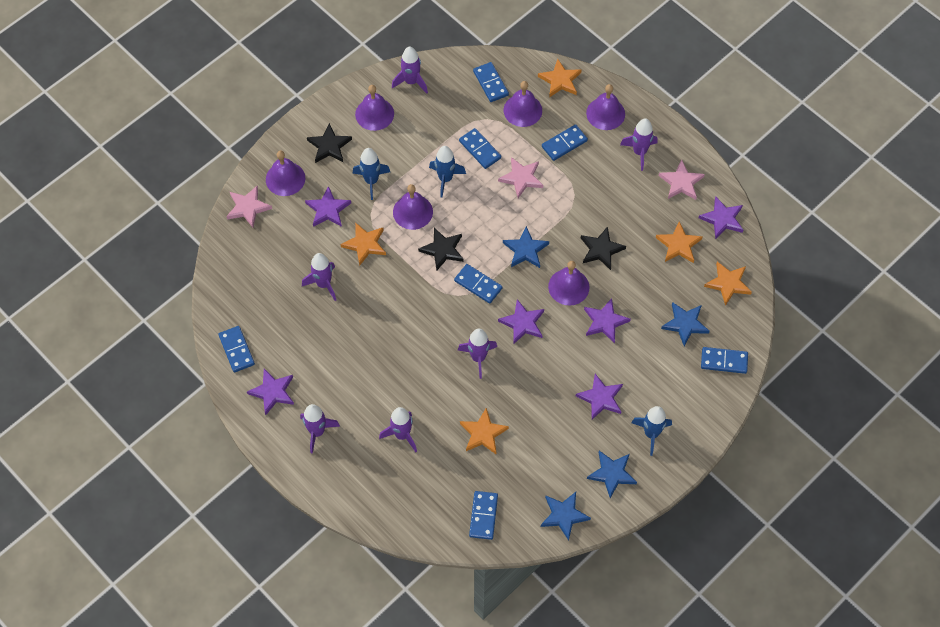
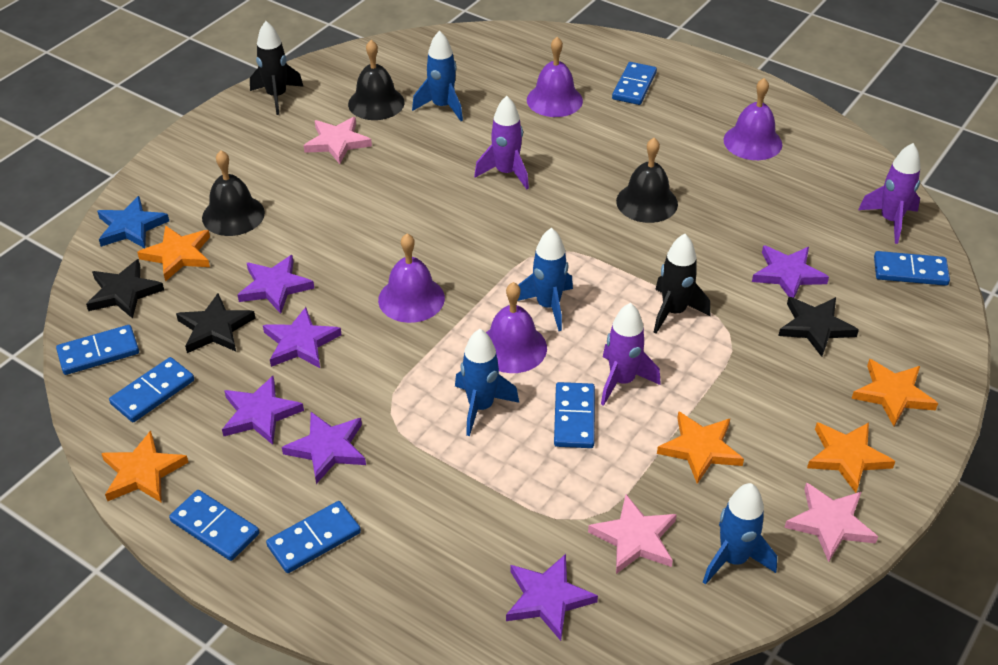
black bell: 0 -> 3
black rocket: 0 -> 2
blue rocket: 3 -> 4
blue star: 4 -> 1
purple bell: 6 -> 4
purple rocket: 6 -> 3

